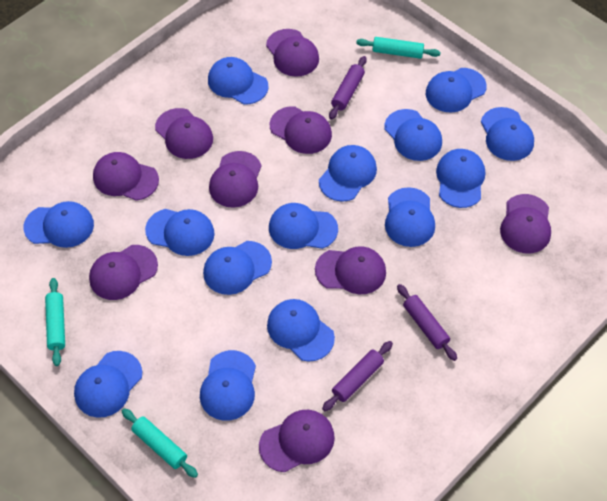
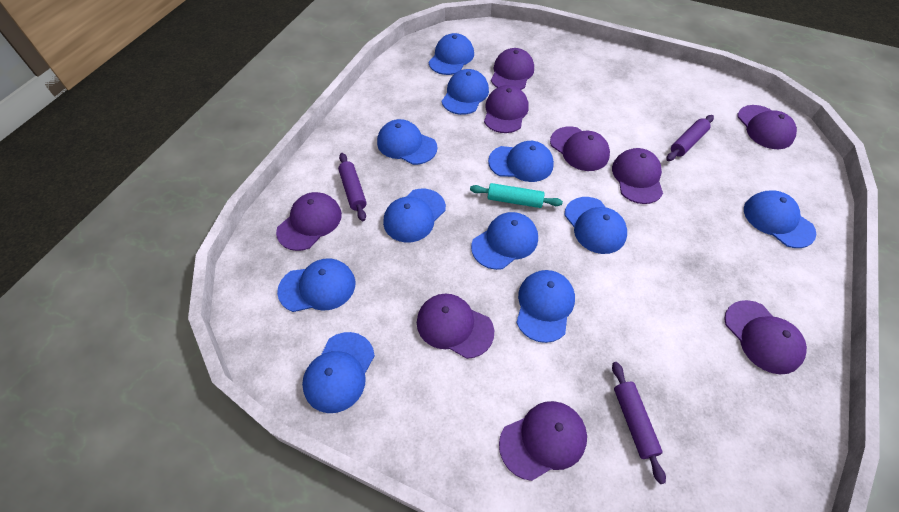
blue cap: 14 -> 11
turquoise rolling pin: 3 -> 1

